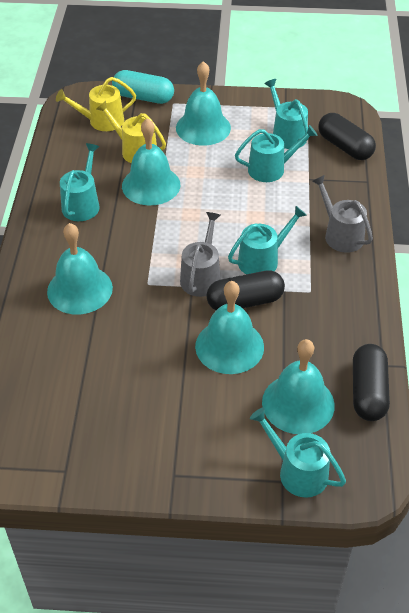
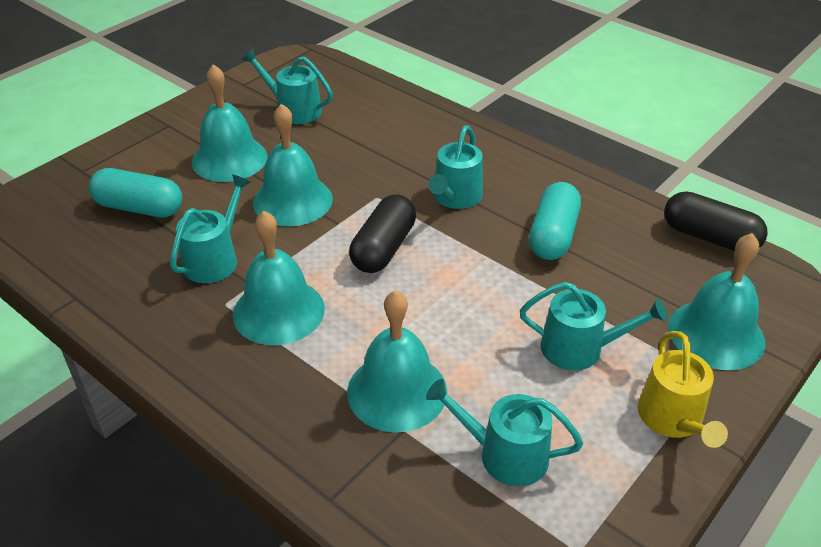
black capsule: 3 -> 2
grey watering can: 2 -> 0
turquoise capsule: 1 -> 2
yellow watering can: 2 -> 1

